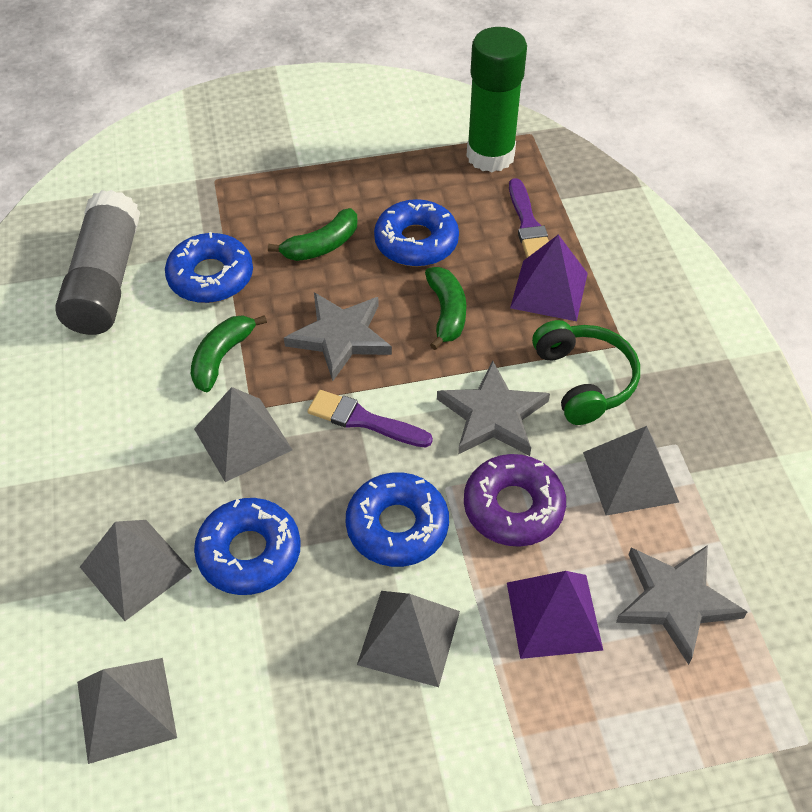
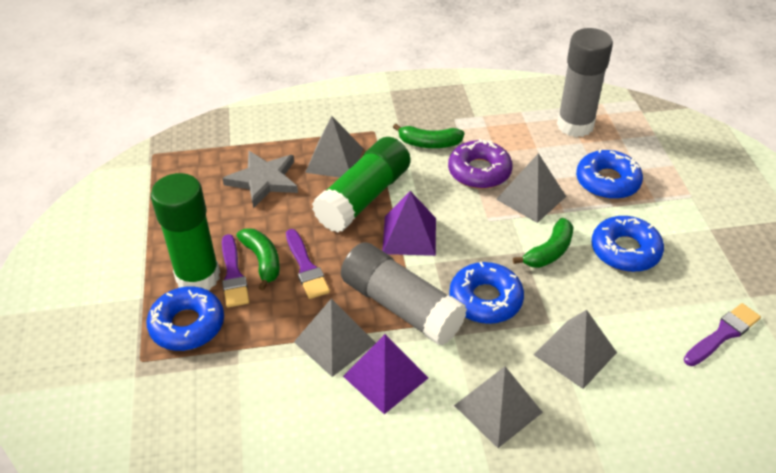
green glue stick: 1 -> 2
green headphones: 1 -> 0
grey glue stick: 1 -> 2
grey star: 3 -> 1
purple brush: 2 -> 3

